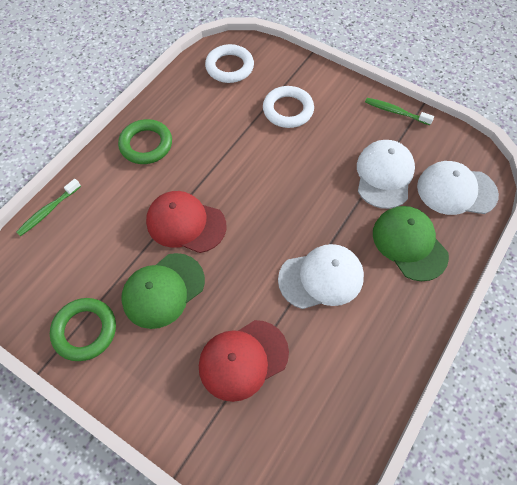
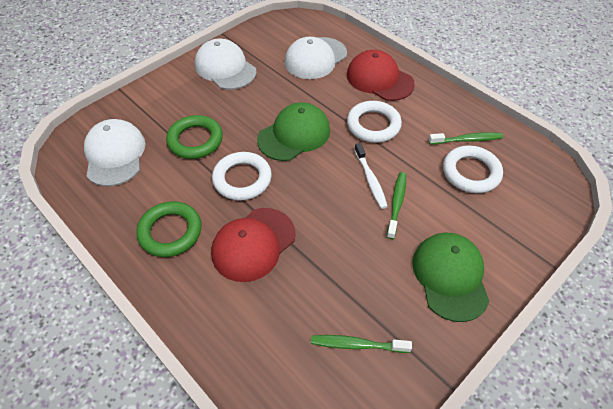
green toothbrush: 2 -> 3
white ring: 2 -> 3
white toothbrush: 0 -> 1

